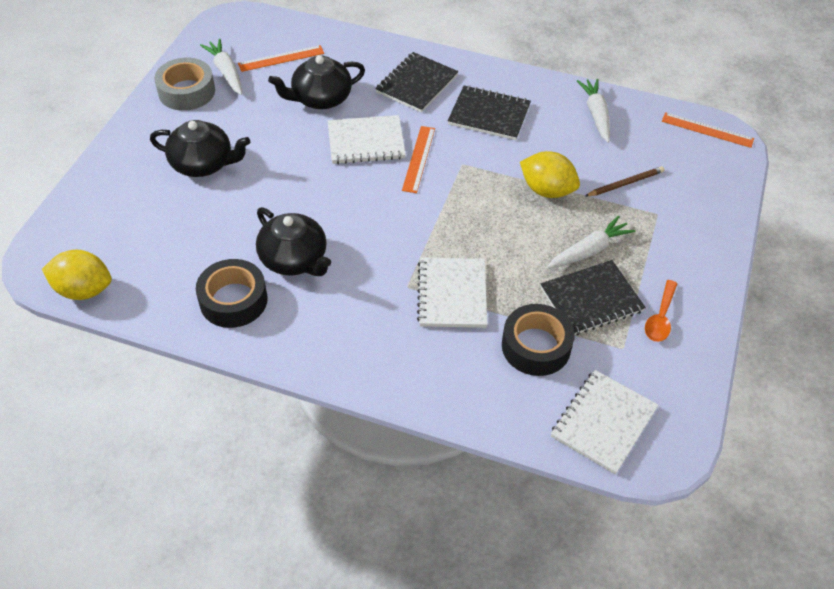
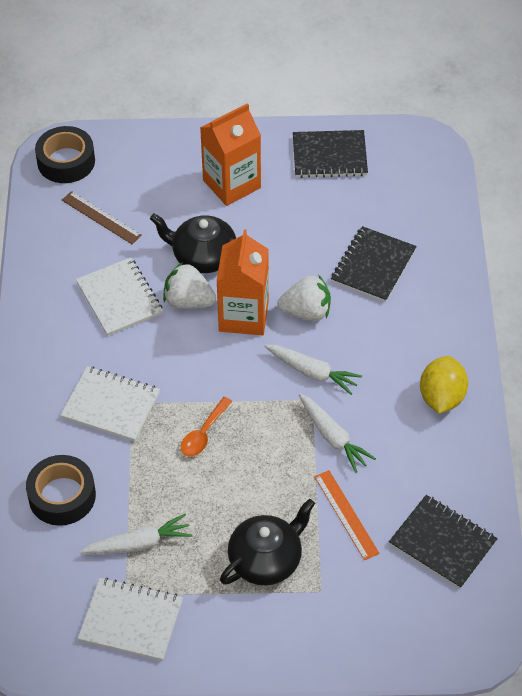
black teapot: 3 -> 2
brown pencil: 1 -> 0
brown ruler: 0 -> 1
grey tape: 1 -> 0
orange carton: 0 -> 2
orange ruler: 3 -> 1
white strawberry: 0 -> 2
yellow lemon: 2 -> 1

